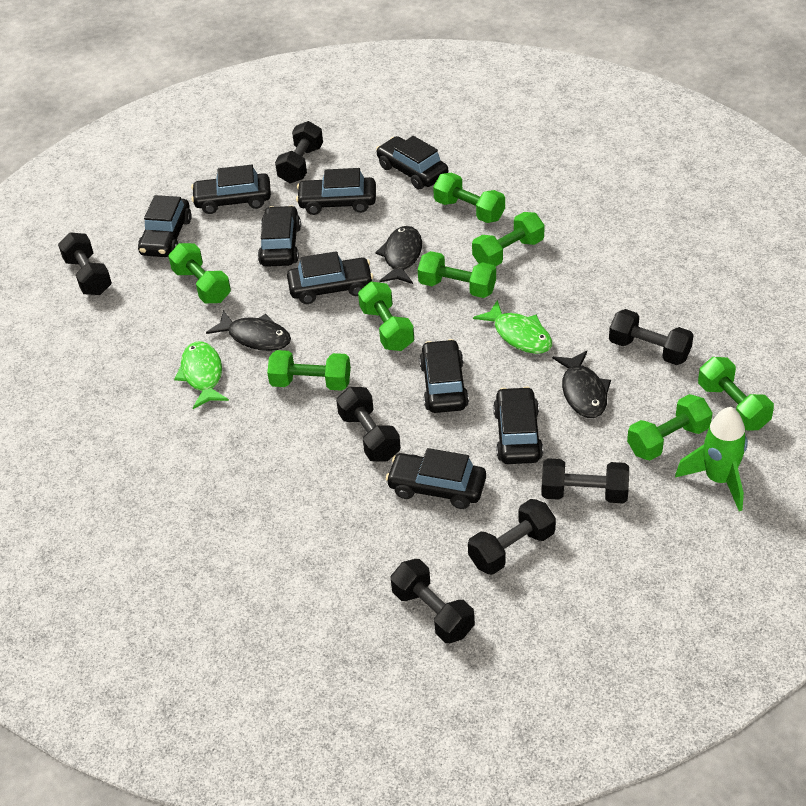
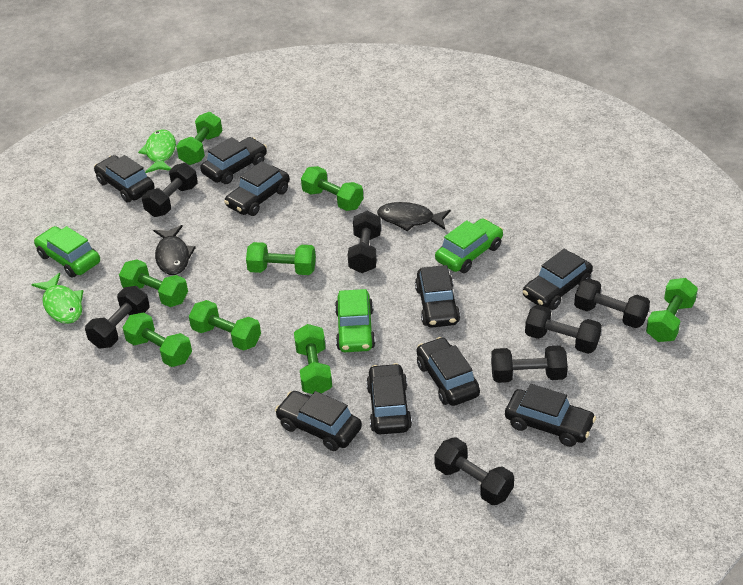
black fish: 3 -> 2
green car: 0 -> 3
green rocket: 1 -> 0

